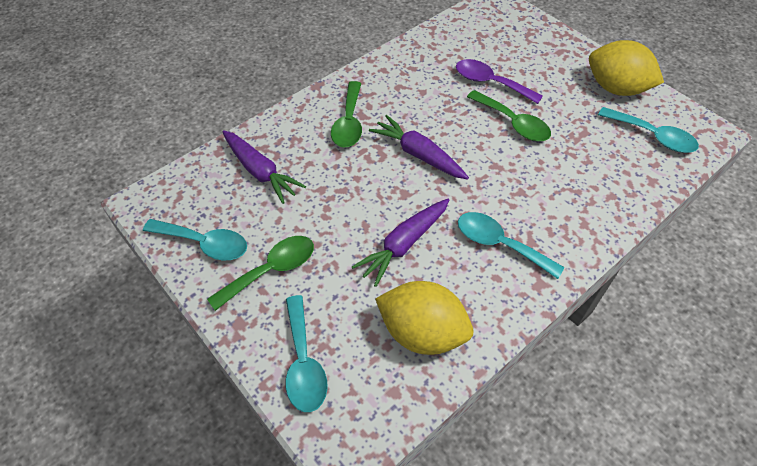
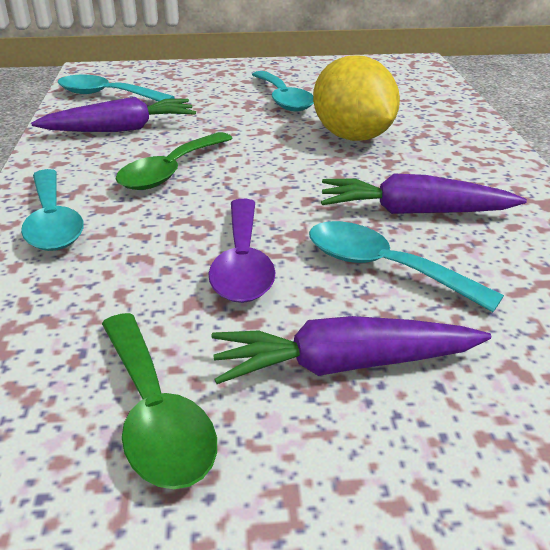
green spoon: 3 -> 2
yellow lemon: 2 -> 1

